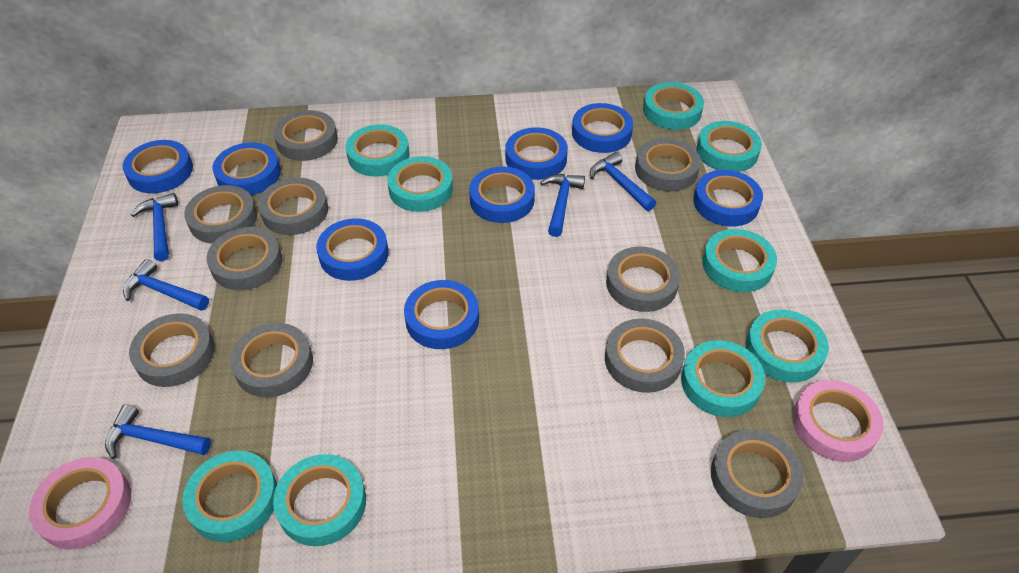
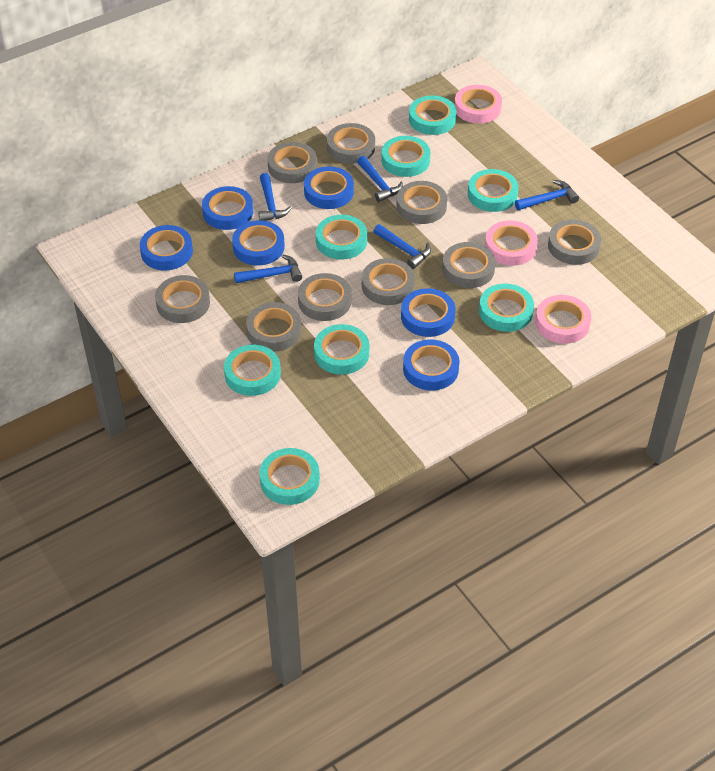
blue tape: 8 -> 6
grey tape: 10 -> 9
pink tape: 2 -> 3
turquoise tape: 9 -> 8

